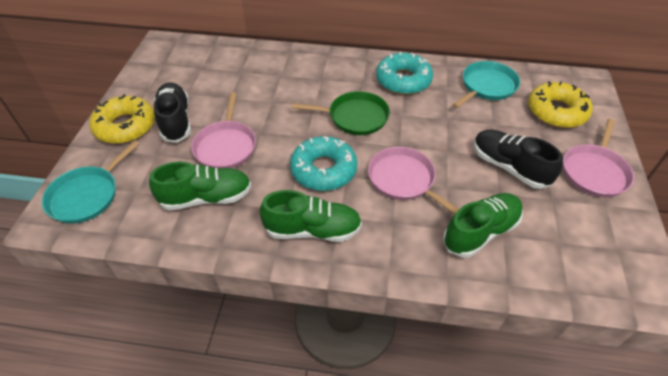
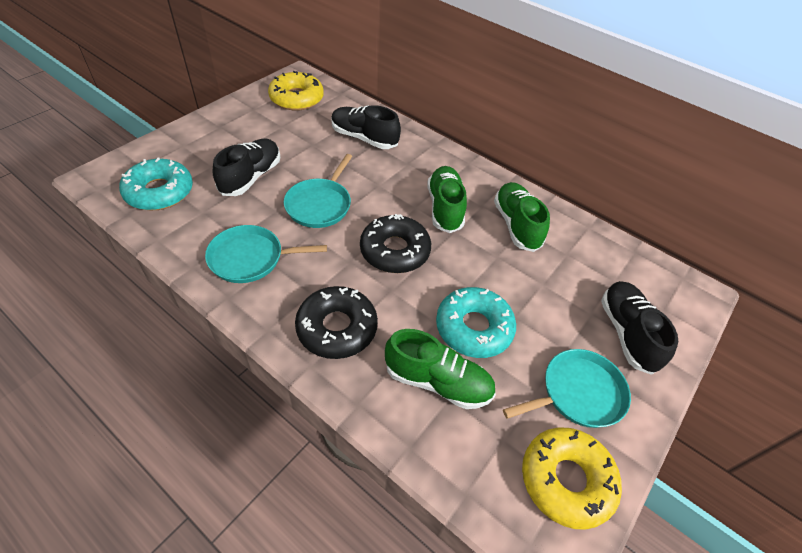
black donut: 0 -> 2
black shoe: 2 -> 3
green pan: 1 -> 0
pink pan: 3 -> 0
turquoise pan: 2 -> 3

